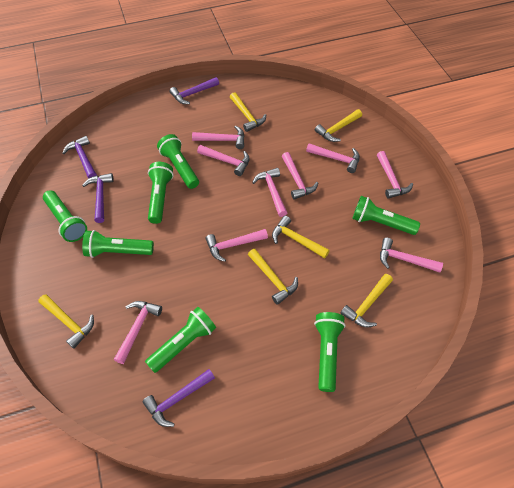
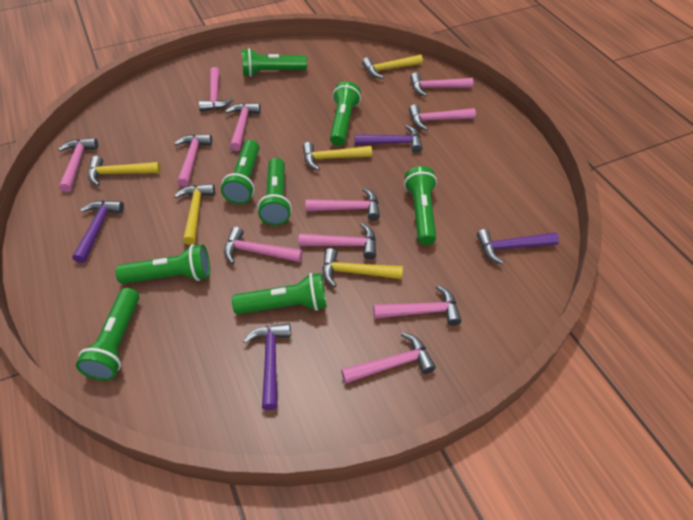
green flashlight: 7 -> 8
pink hammer: 9 -> 11
yellow hammer: 6 -> 5

